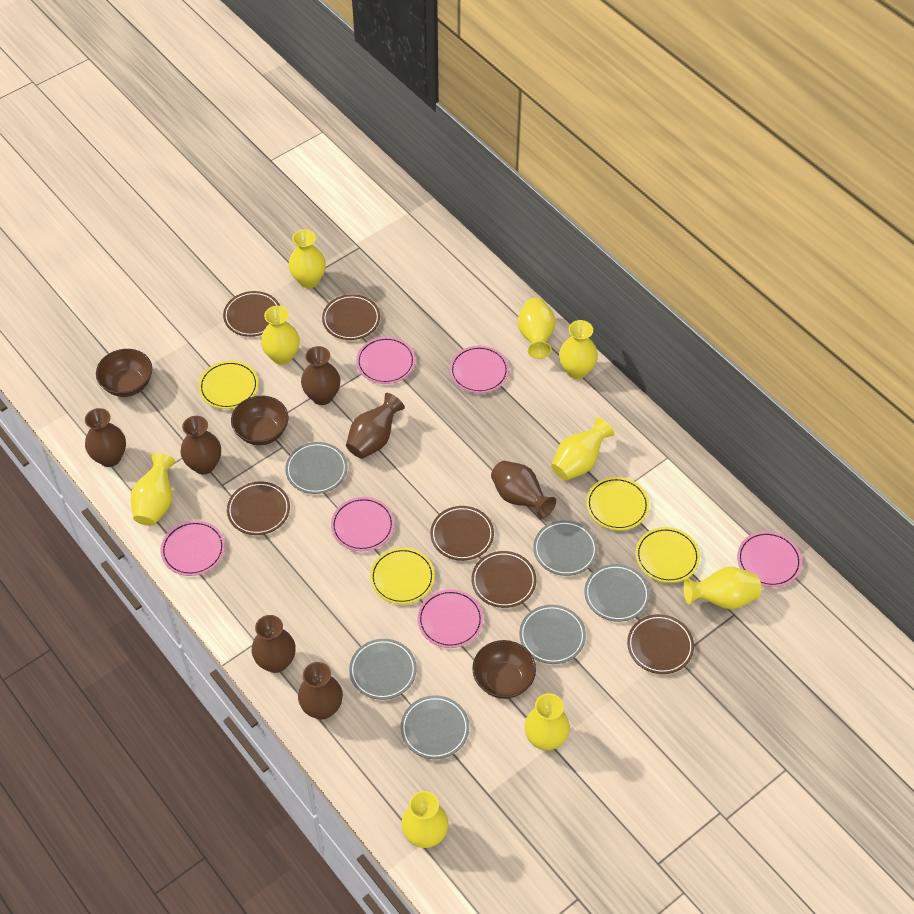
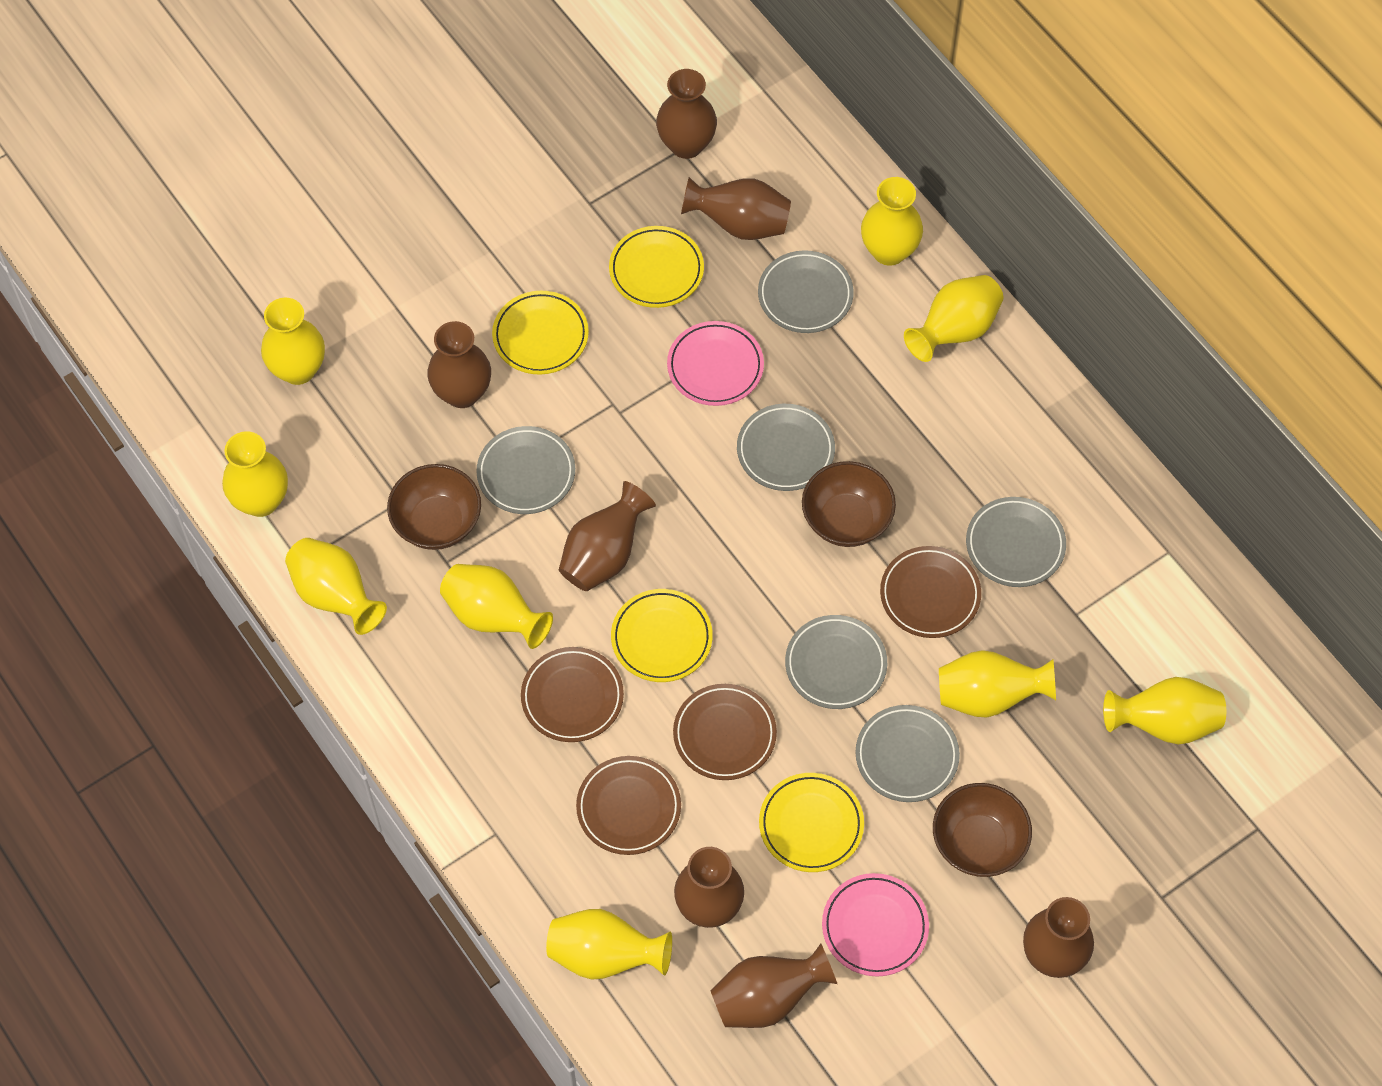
brown plate: 6 -> 4
pink plate: 6 -> 2

